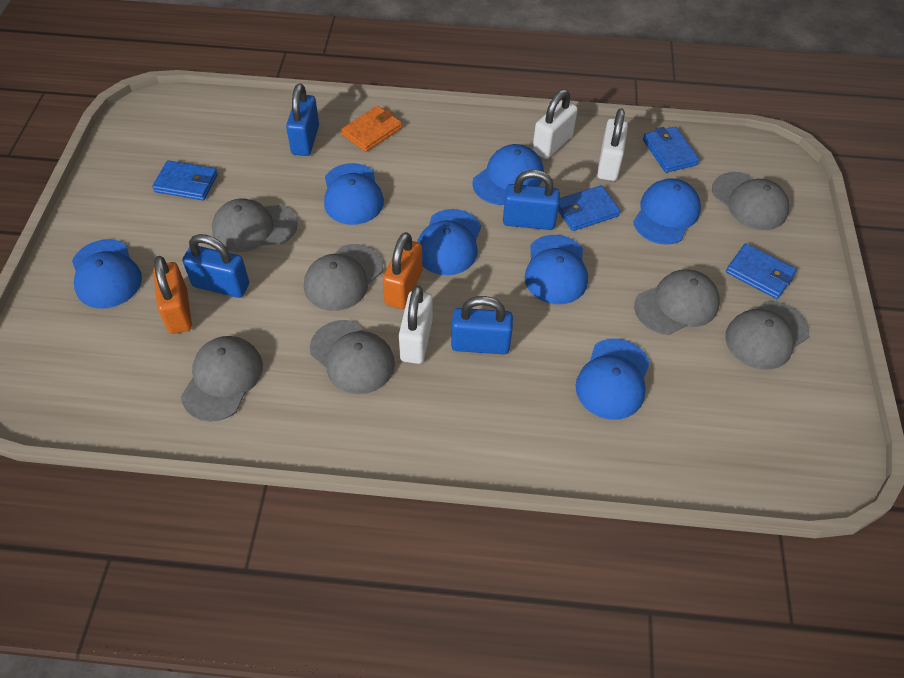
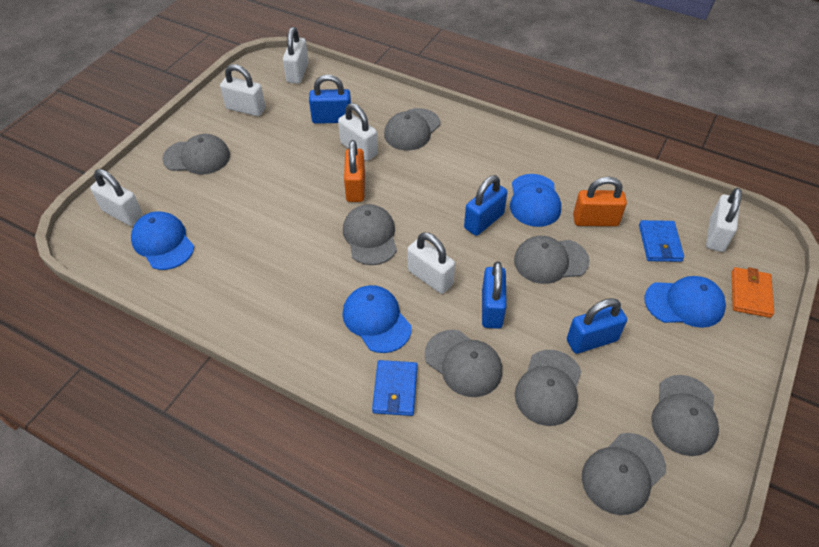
blue cap: 7 -> 4
blue wallet: 4 -> 2
grey cap: 7 -> 8
white padlock: 3 -> 6

